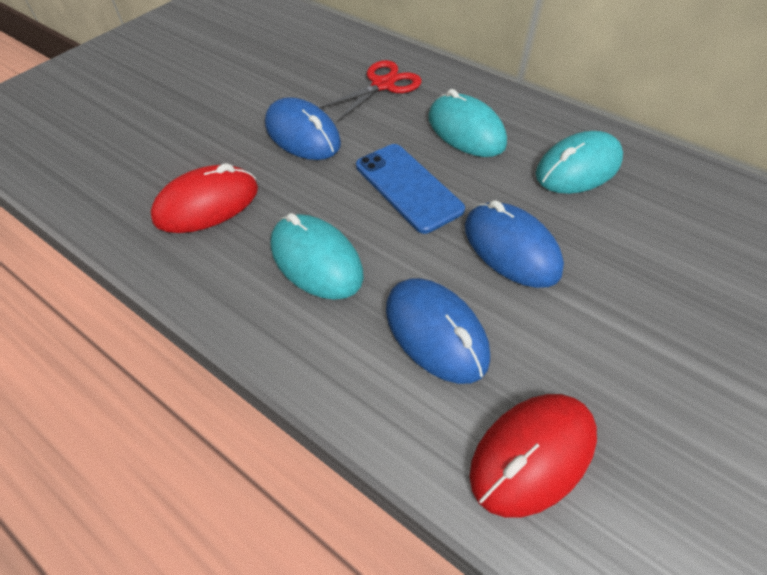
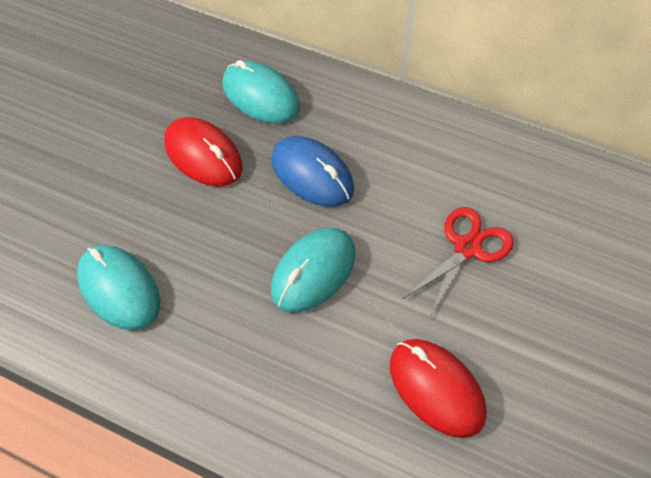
blue mouse: 3 -> 1
blue phone: 1 -> 0

